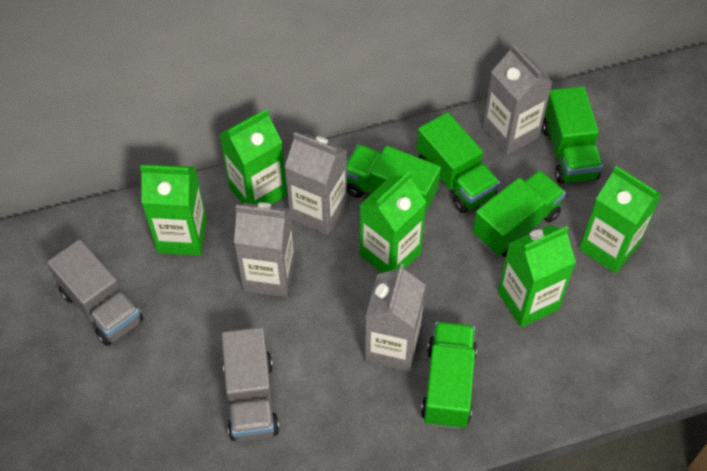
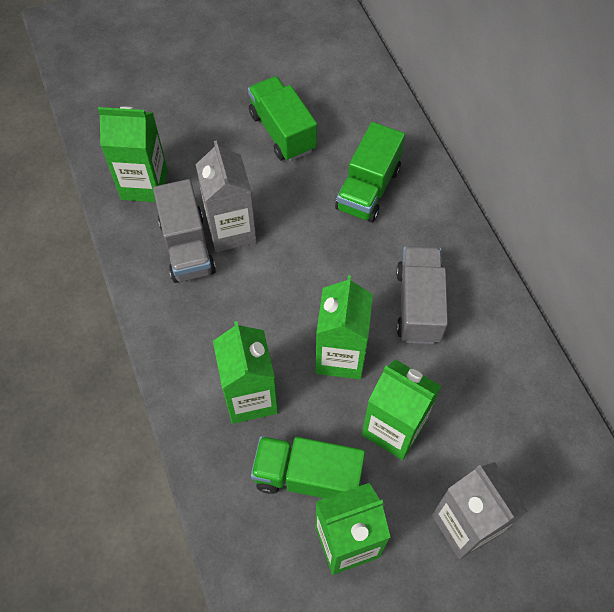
green truck: 5 -> 3
grey carton: 4 -> 2

